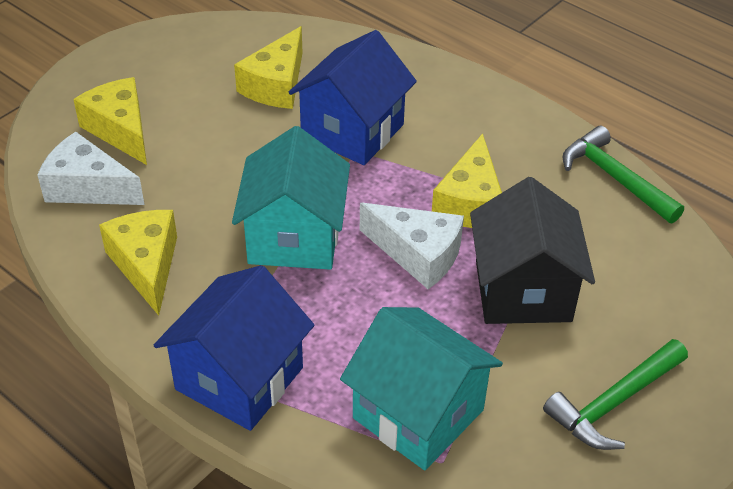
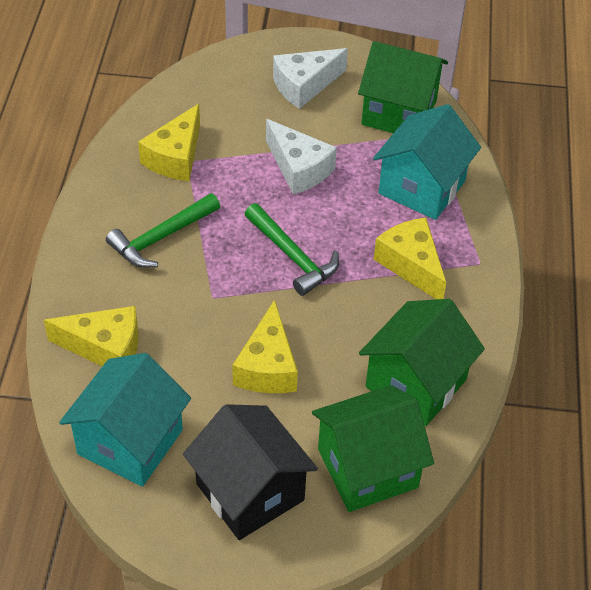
blue house: 2 -> 0
green house: 0 -> 3

